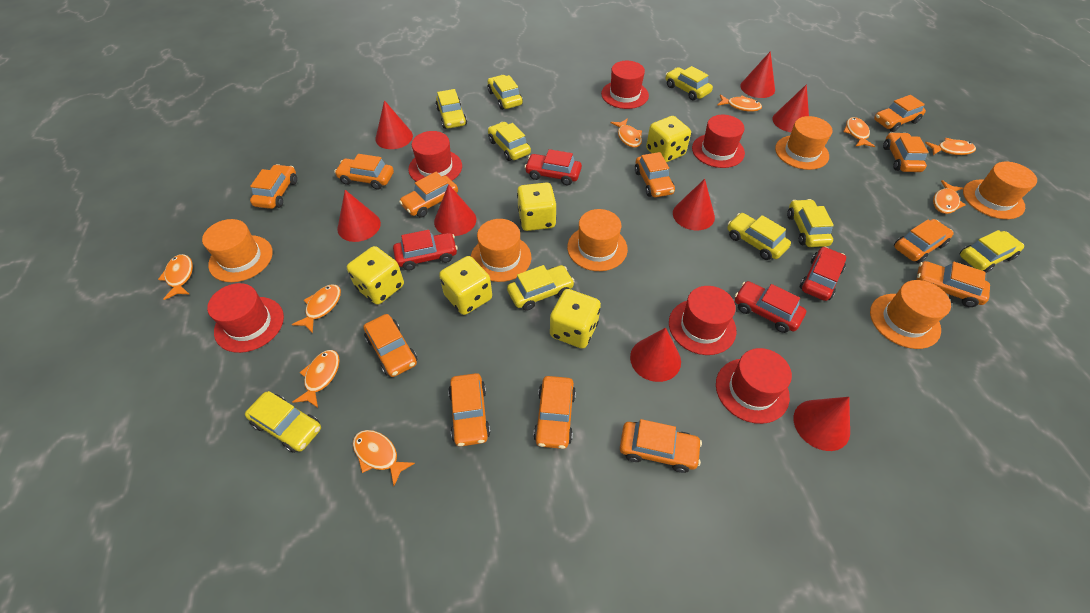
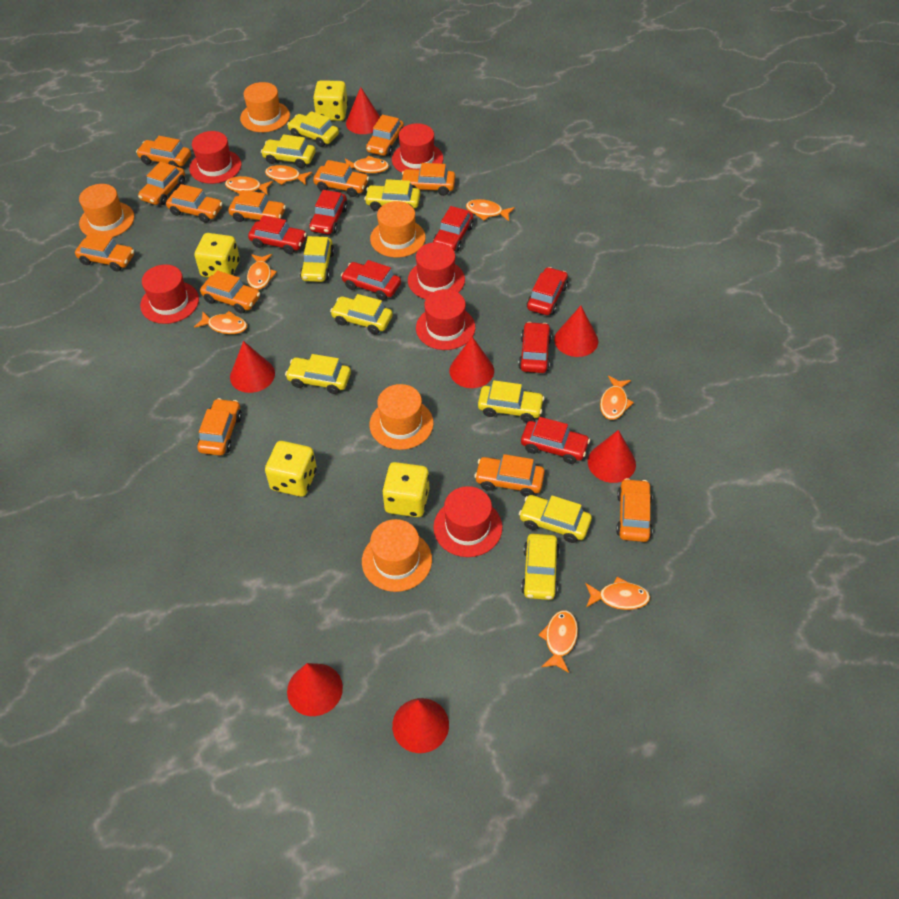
orange hat: 6 -> 5
red car: 4 -> 7
red cone: 8 -> 7
yellow dice: 5 -> 4

